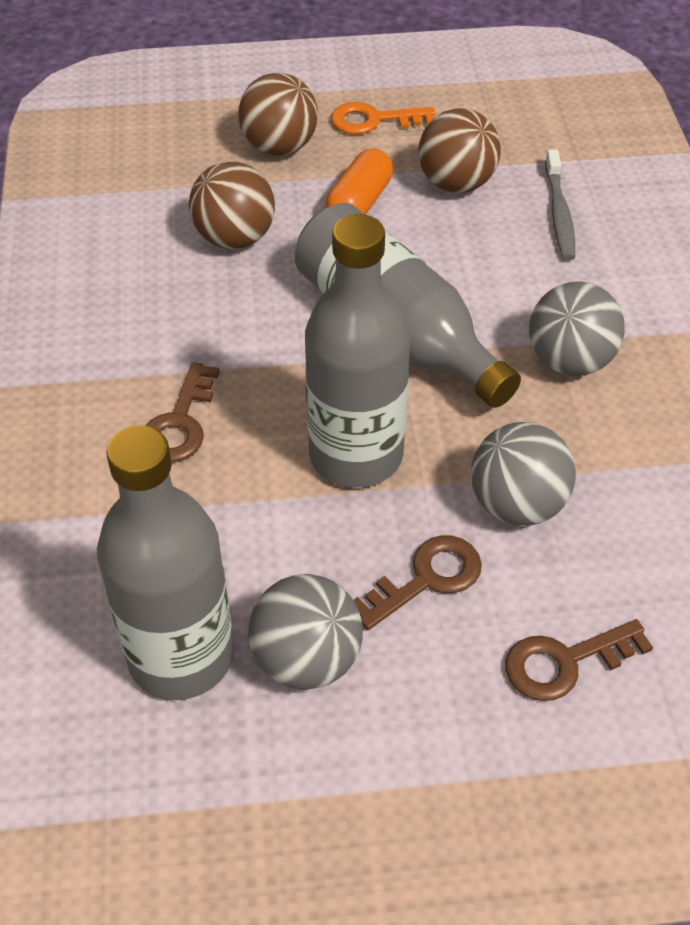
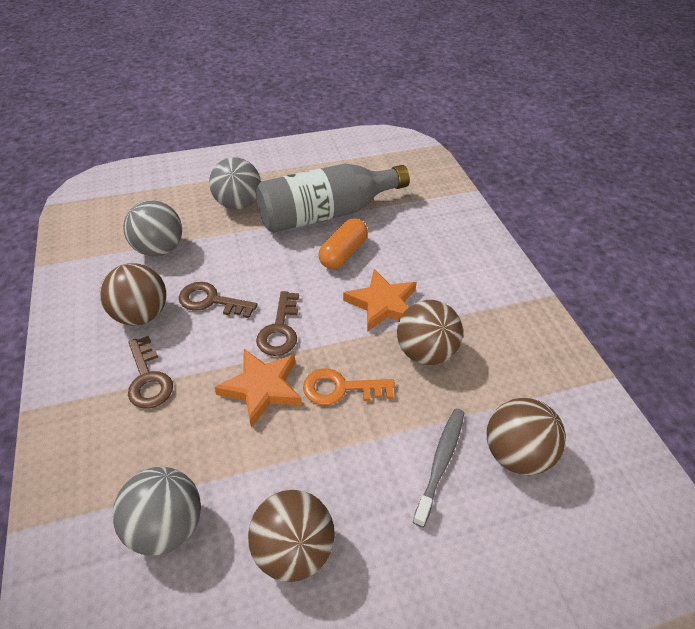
brown ball: 3 -> 4
grey bottle: 3 -> 1
orange star: 0 -> 2

